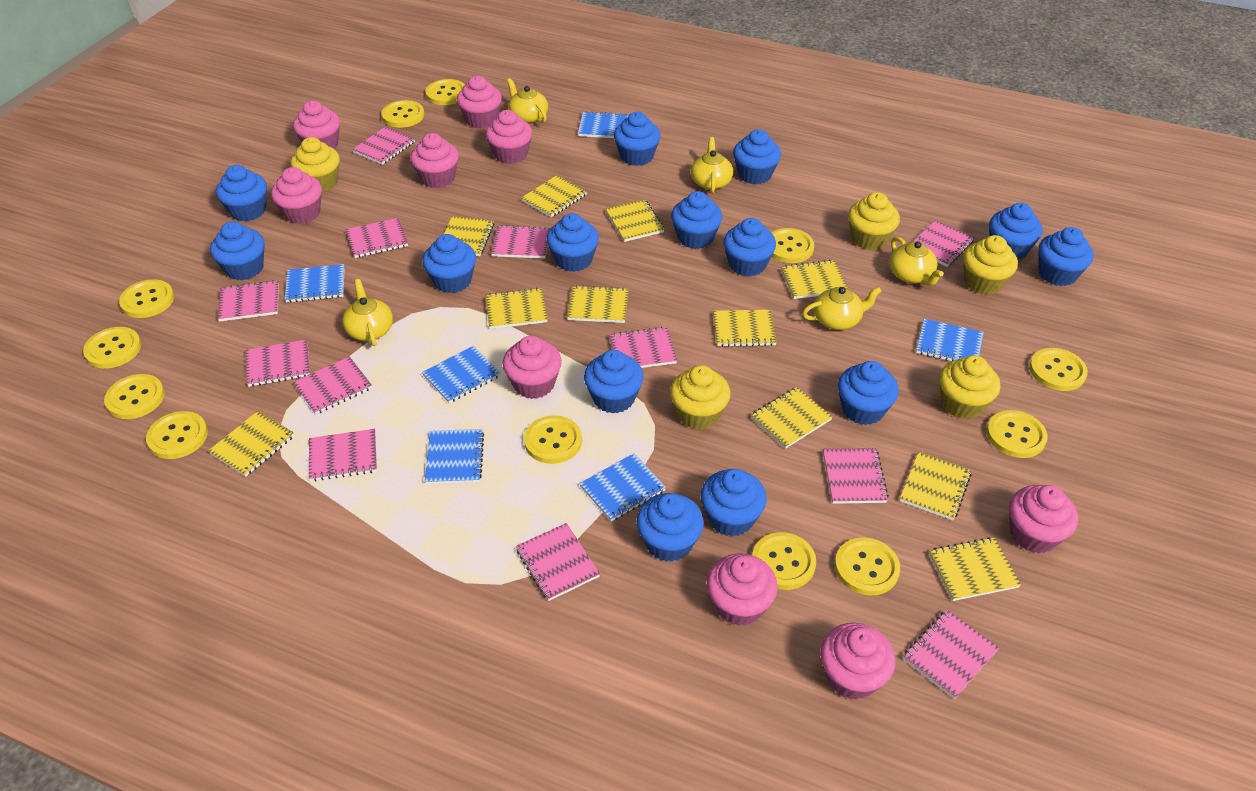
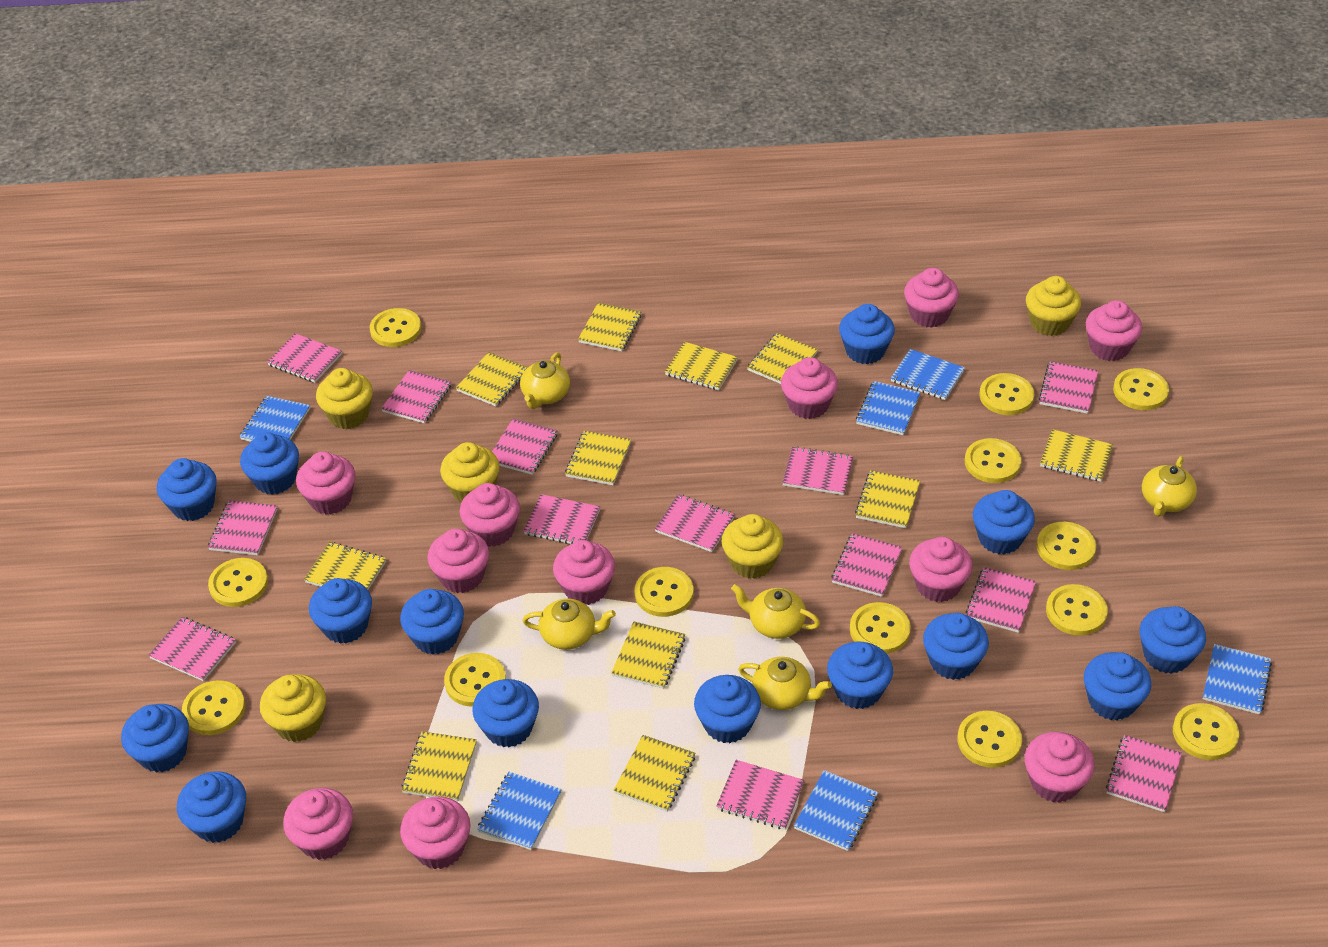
pink cupcake: 9 -> 11
pink notebook: 12 -> 13
yellow button: 12 -> 13

